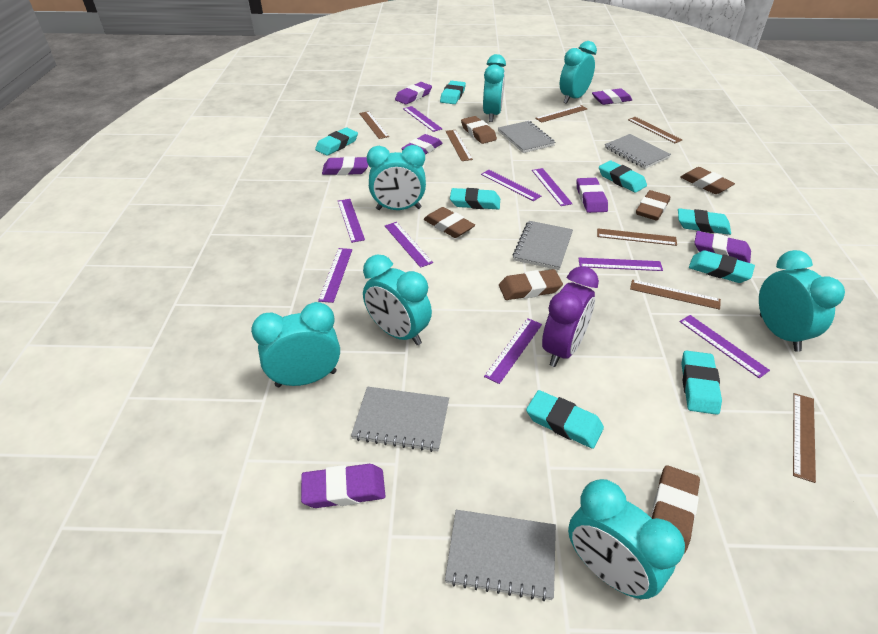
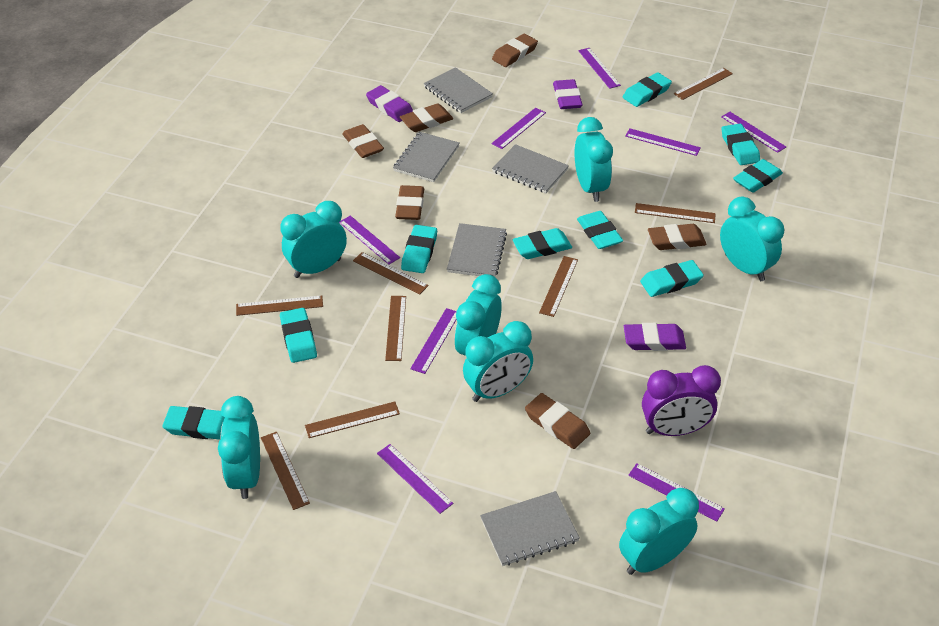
brown ruler: 7 -> 8
purple eraser: 7 -> 3
purple ruler: 9 -> 8
turquoise eraser: 8 -> 9

